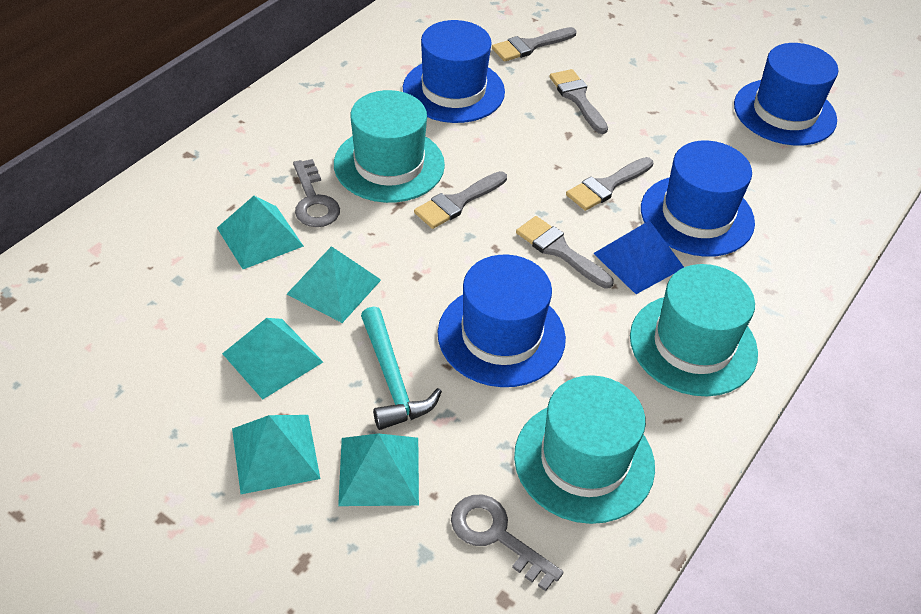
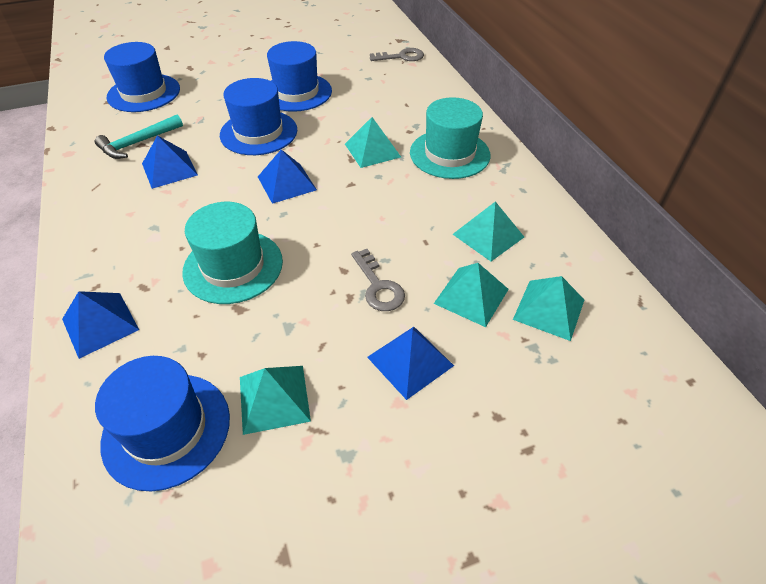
blue pyramid: 1 -> 4
grey brush: 5 -> 0
turquoise hat: 3 -> 2

